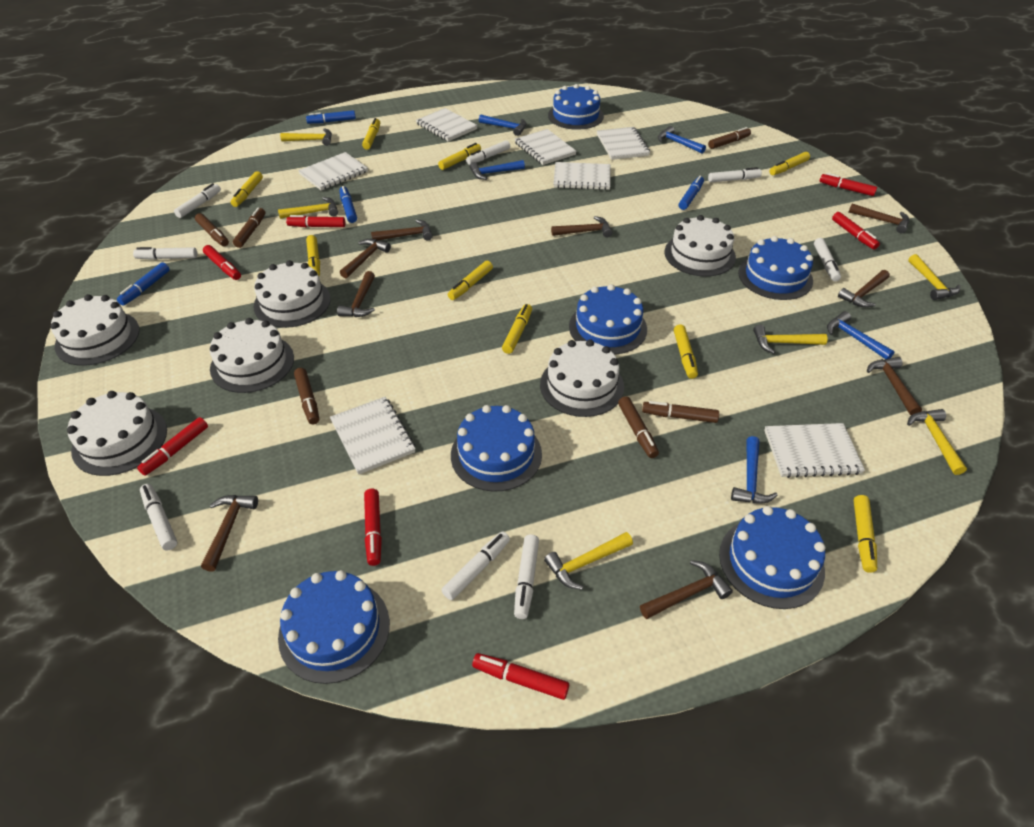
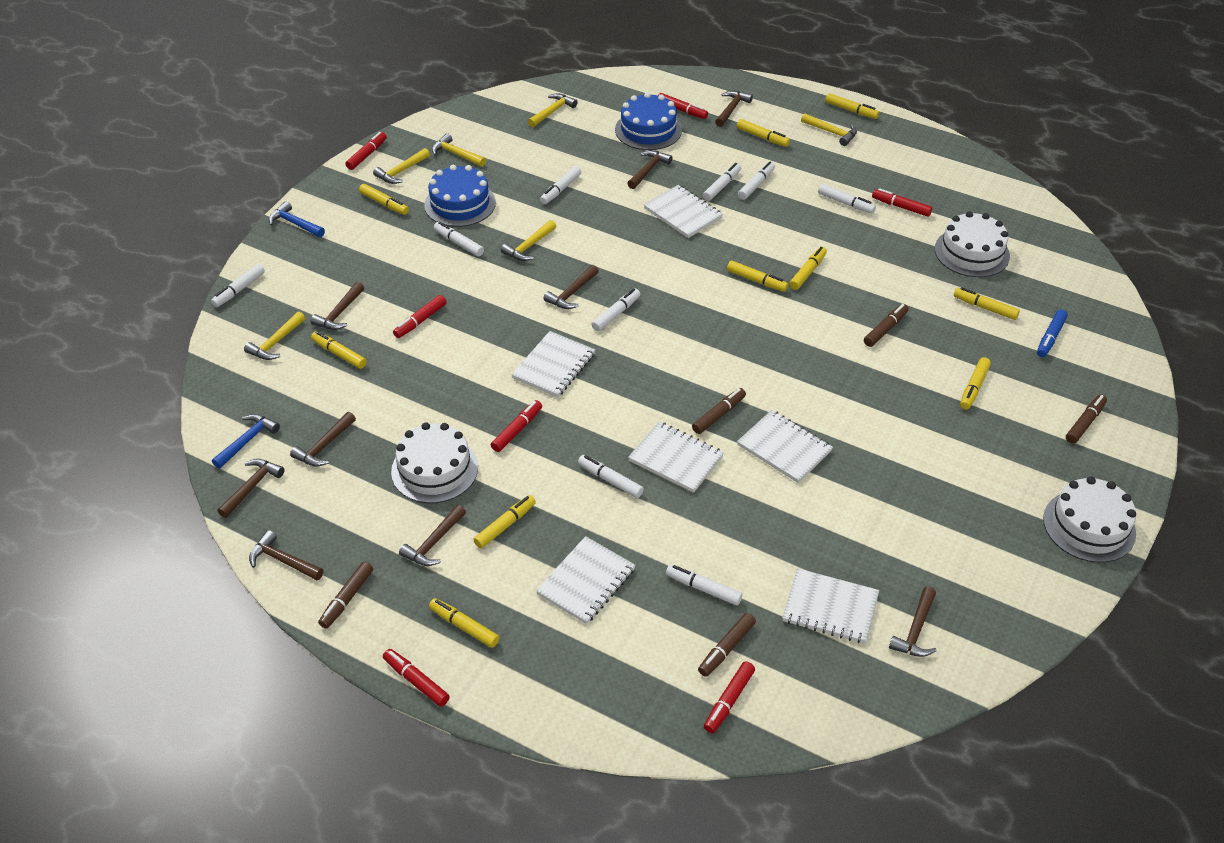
blue cake: 6 -> 2
blue hammer: 5 -> 2
blue marker: 4 -> 1
brown marker: 6 -> 5
white cake: 6 -> 3
white marker: 8 -> 9
white notebook: 7 -> 6
yellow marker: 9 -> 10

